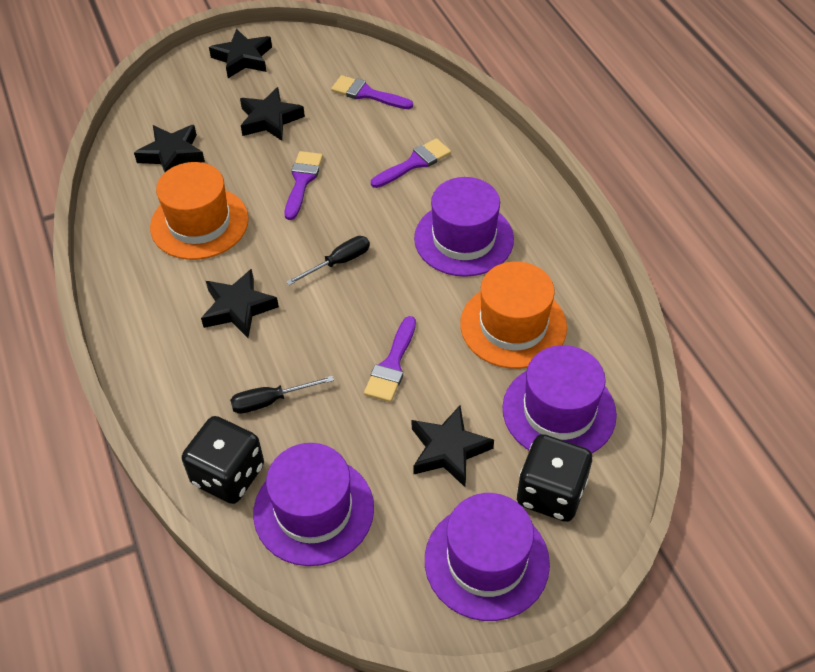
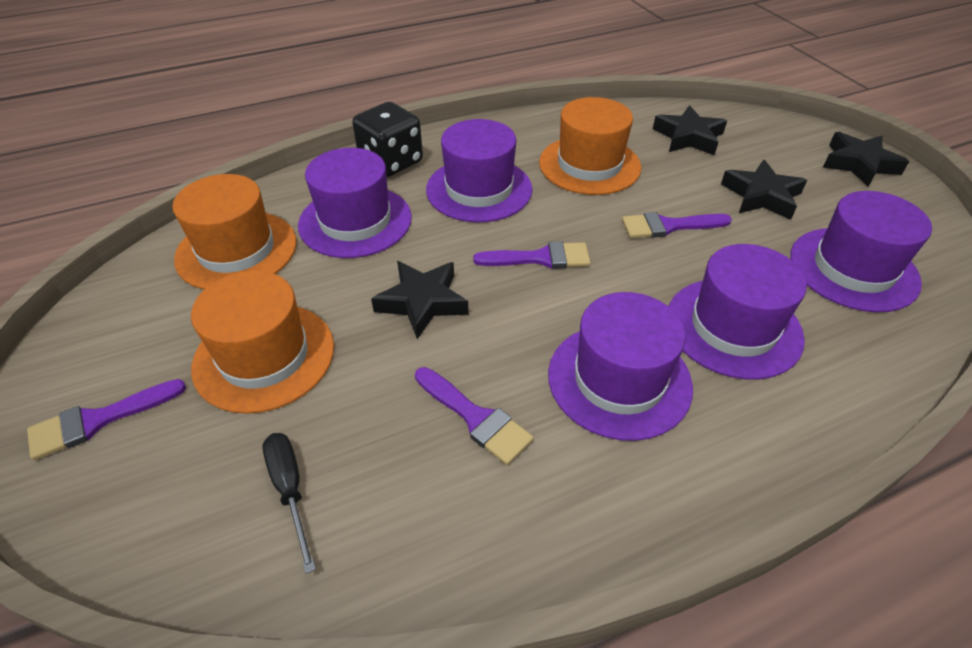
black dice: 2 -> 1
black screwdriver: 2 -> 1
black star: 5 -> 4
orange hat: 2 -> 3
purple hat: 4 -> 5

